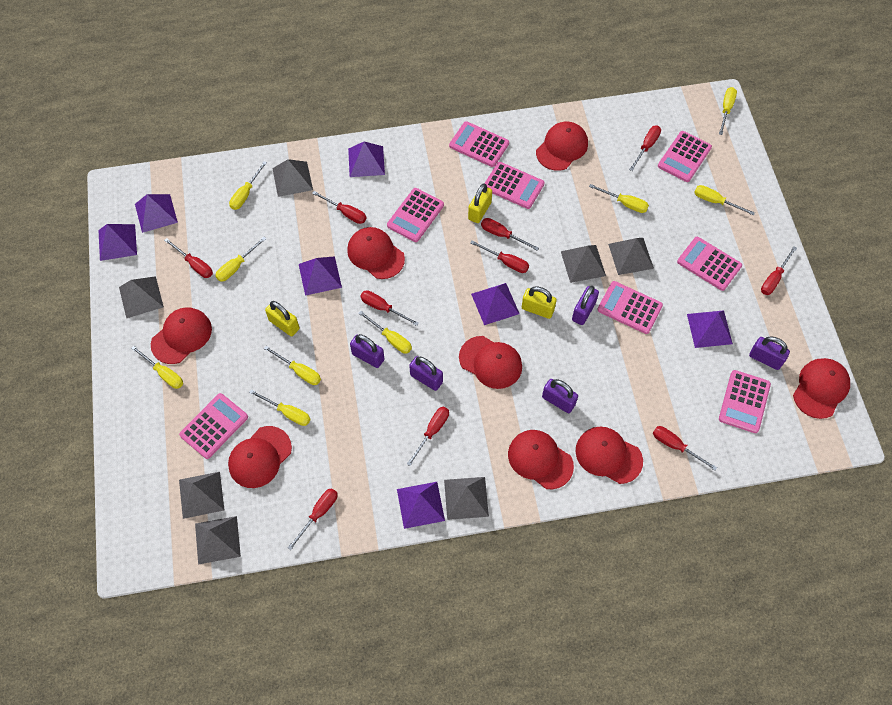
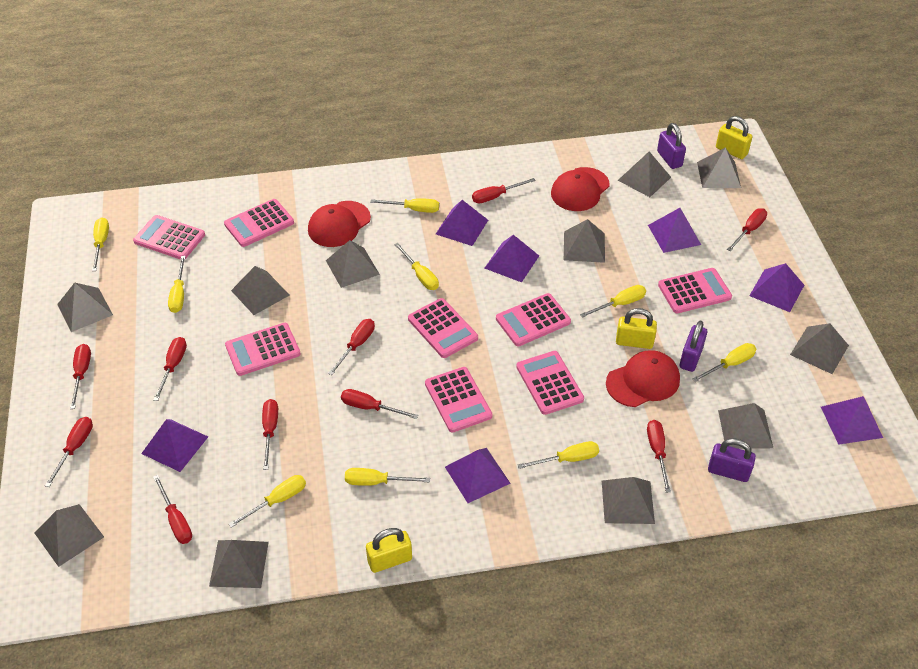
grey pyramid: 7 -> 11
purple padlock: 5 -> 3
red cap: 8 -> 3

